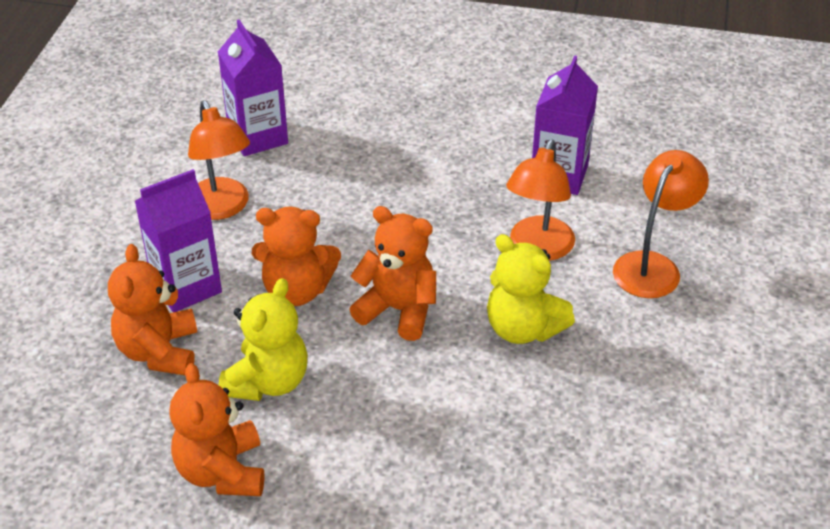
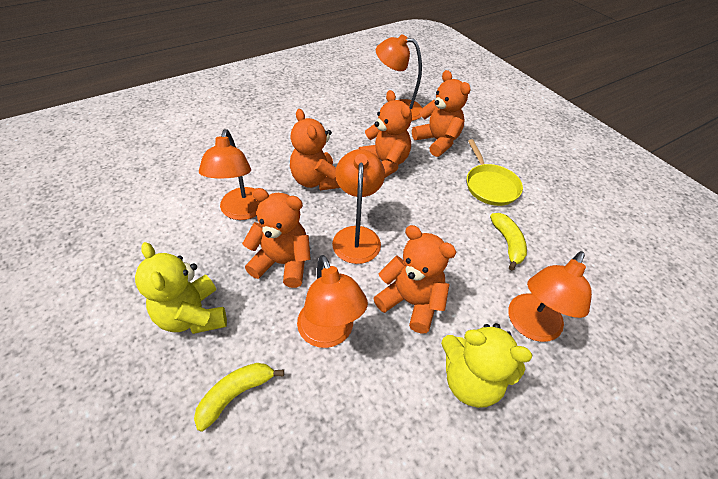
orange lamp: 3 -> 5
orange teddy bear: 4 -> 5
purple carton: 3 -> 0
yellow banana: 0 -> 2
yellow pan: 0 -> 1

